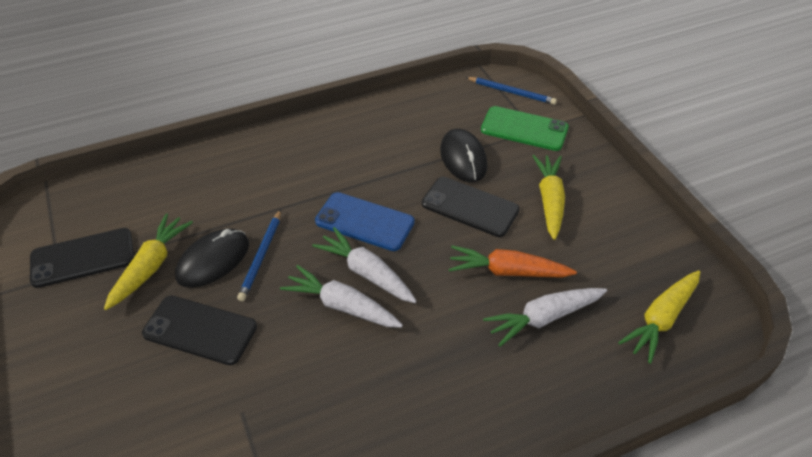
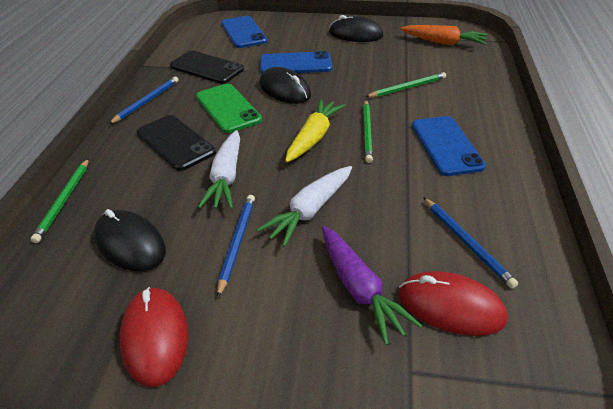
black mouse: 2 -> 3
black phone: 3 -> 2
blue pencil: 2 -> 3
blue phone: 1 -> 3
green pencil: 0 -> 3
purple carrot: 0 -> 1
red mouse: 0 -> 2
white carrot: 3 -> 2
yellow carrot: 3 -> 1

